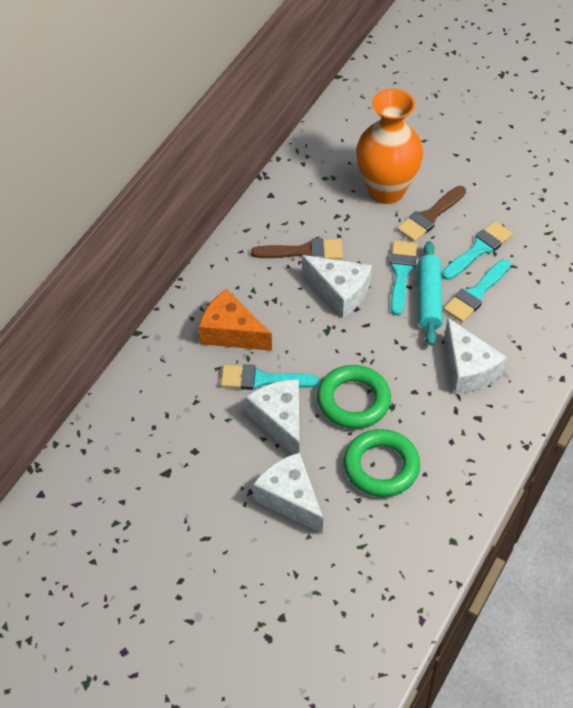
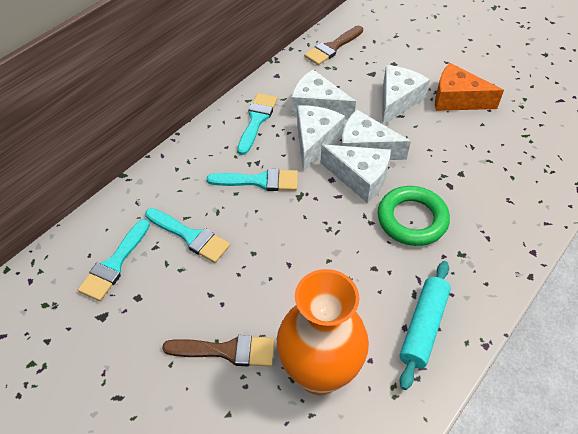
green ring: 2 -> 1
white cheese: 4 -> 5

